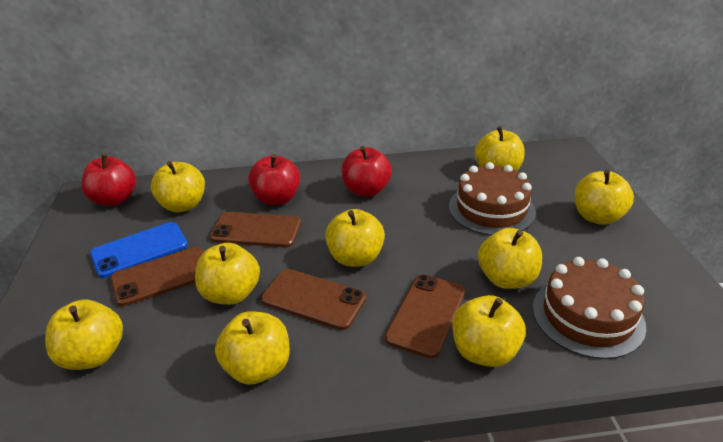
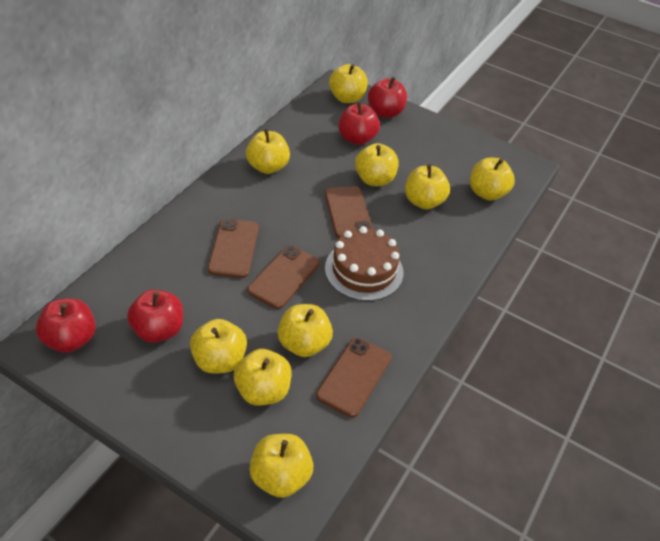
blue phone: 1 -> 0
brown cake: 2 -> 1
red apple: 3 -> 4

